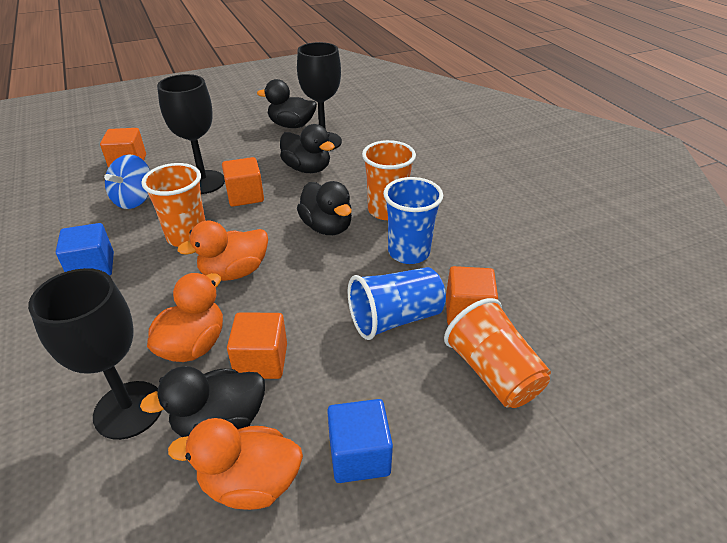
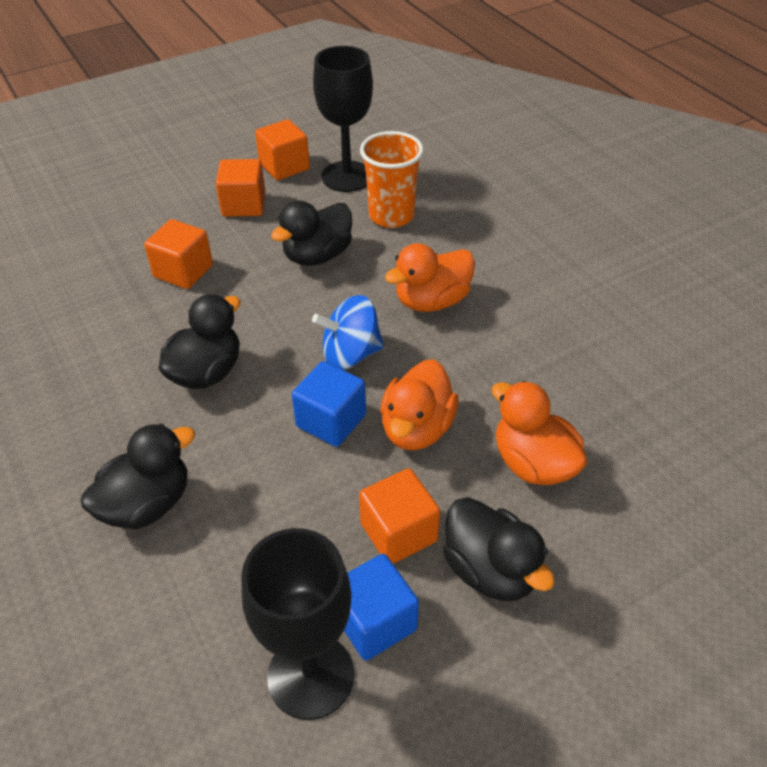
black goblet: 3 -> 2
blue cup: 2 -> 0
orange cup: 3 -> 1

